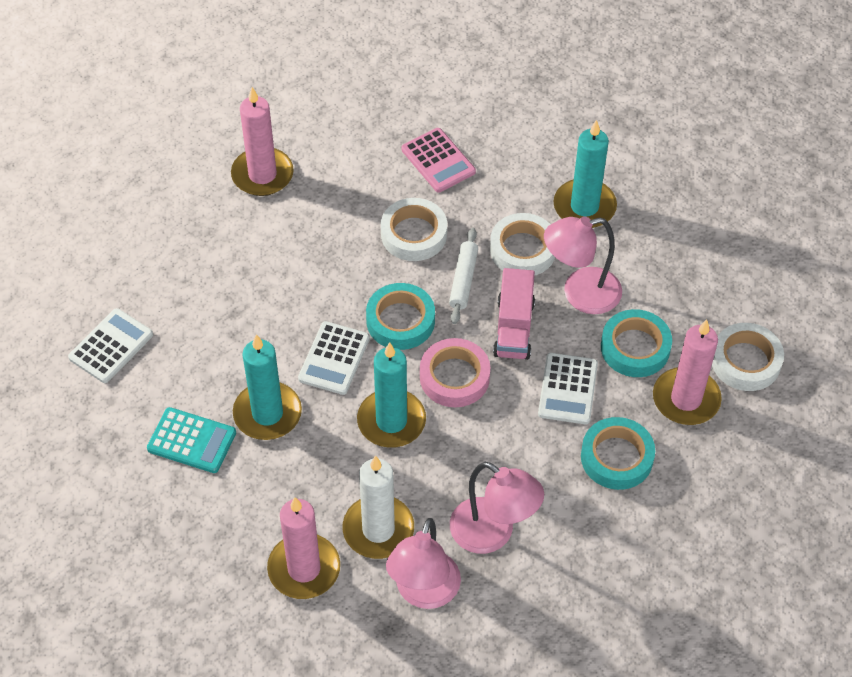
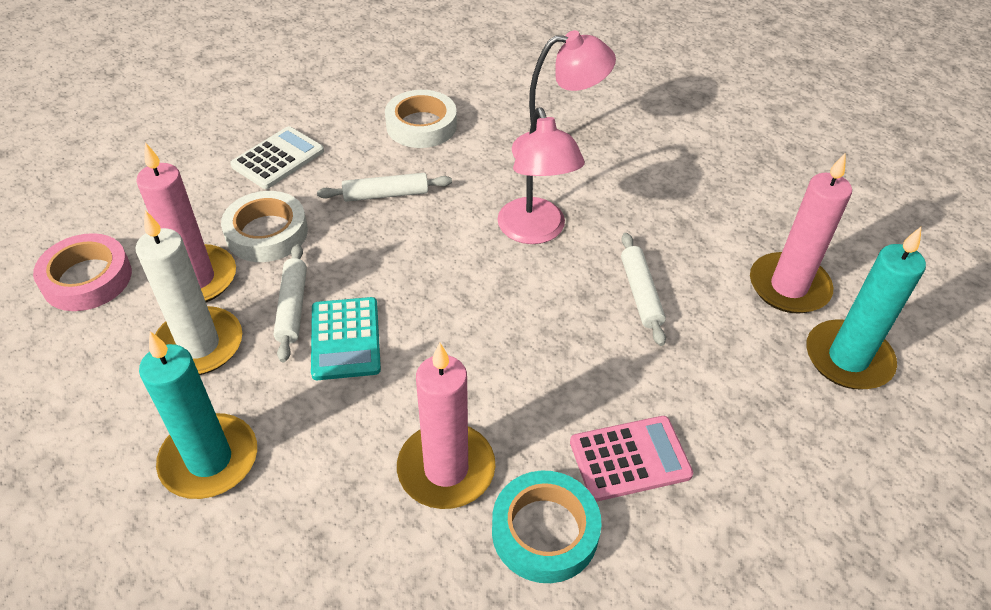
pink lamp: 3 -> 2
pink truck: 1 -> 0
turquoise candle: 3 -> 2
turquoise tape: 3 -> 1
white calculator: 3 -> 1
white rolling pin: 1 -> 3
white tape: 3 -> 2

